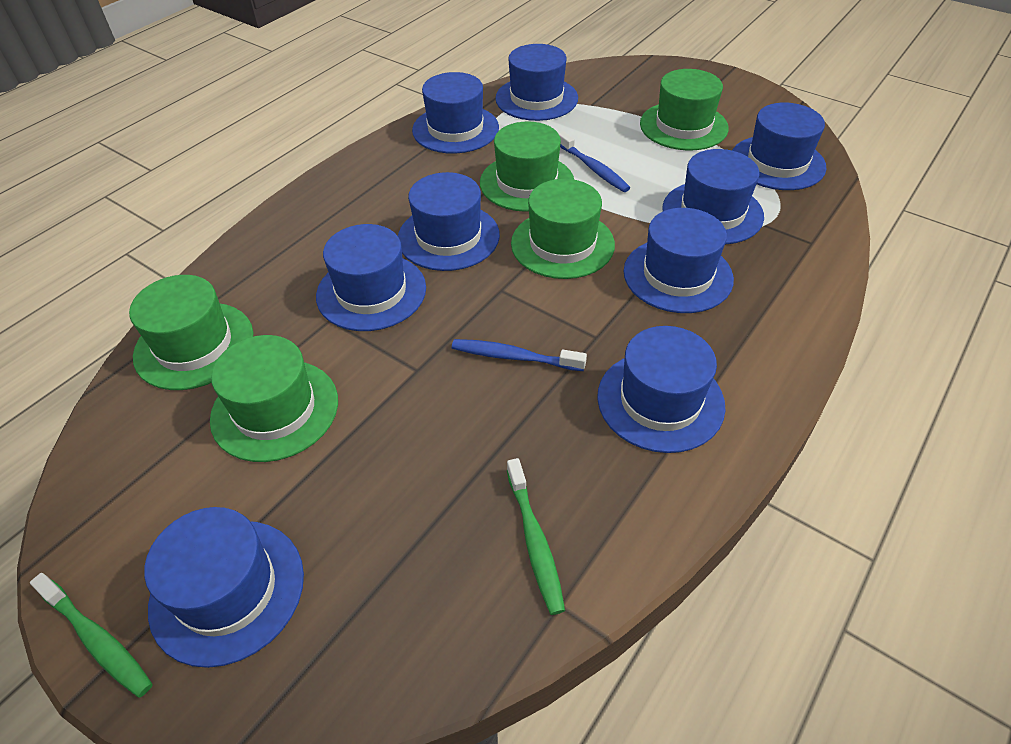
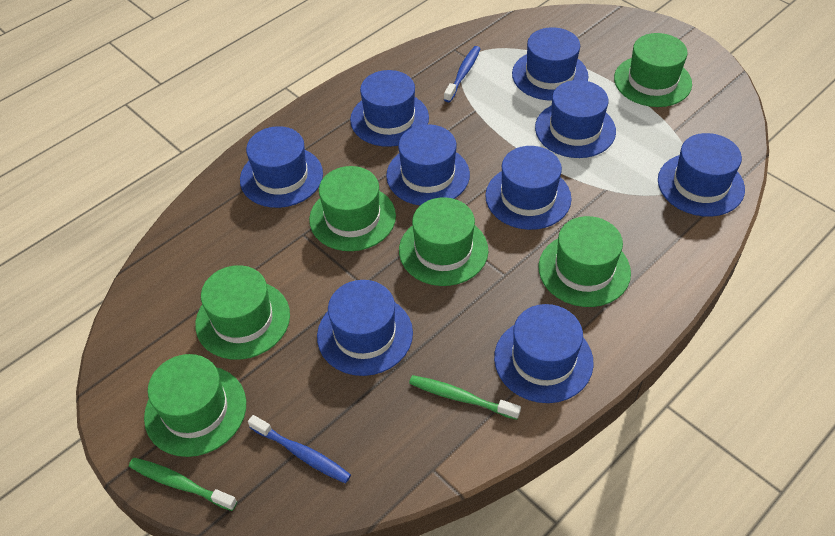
green hat: 5 -> 6

